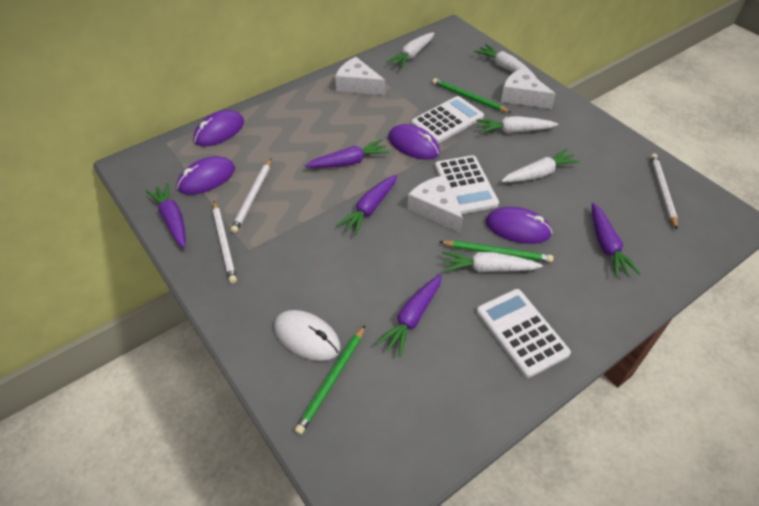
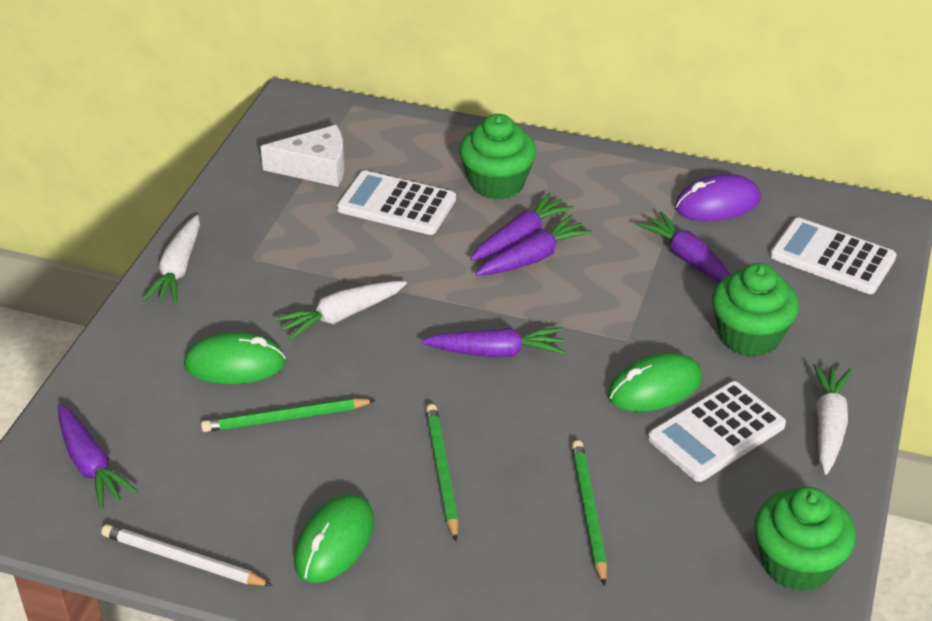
green cupcake: 0 -> 3
green mouse: 0 -> 3
purple mouse: 4 -> 1
white carrot: 5 -> 3
white cheese: 3 -> 1
white mouse: 1 -> 0
white pencil: 3 -> 1

